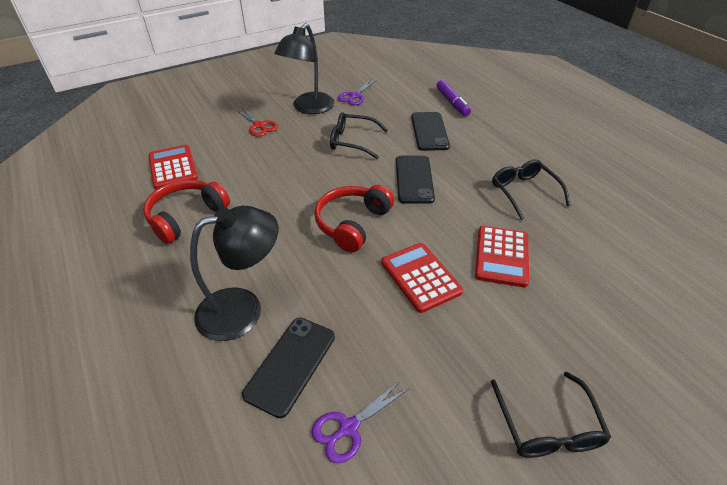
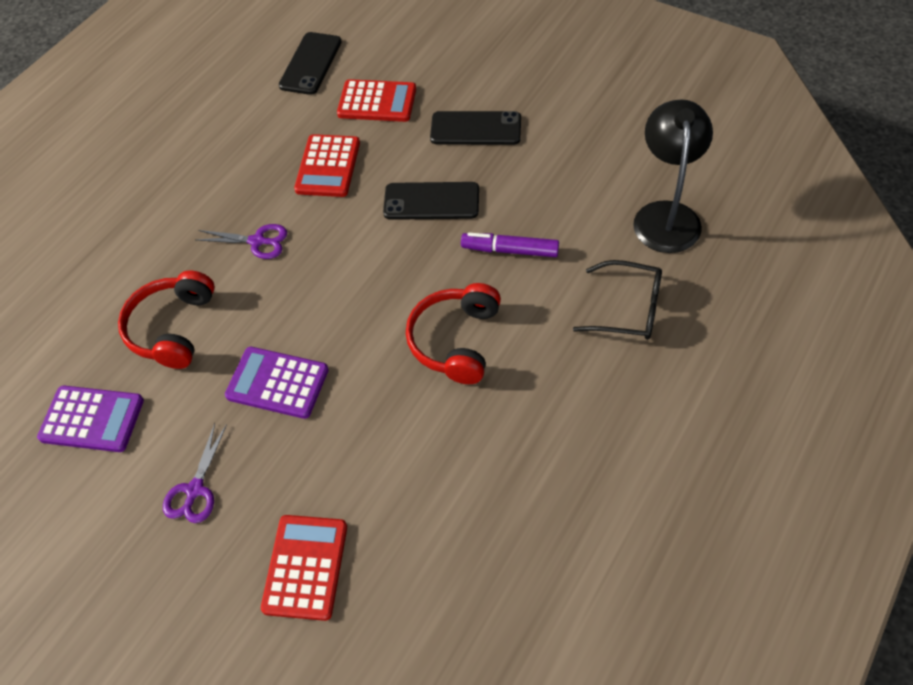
black glasses: 3 -> 1
black lamp: 2 -> 1
purple calculator: 0 -> 2
red scissors: 1 -> 0

